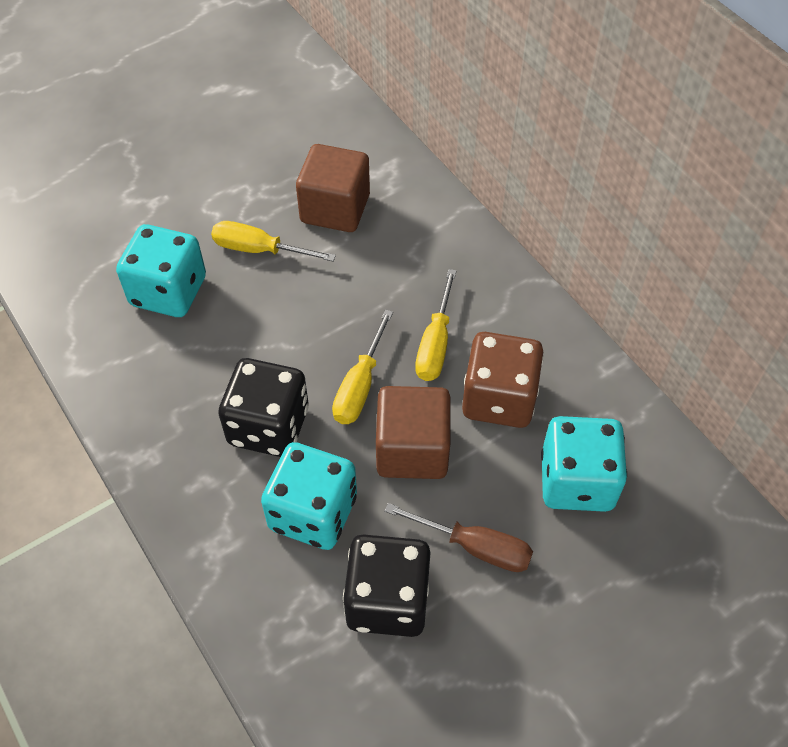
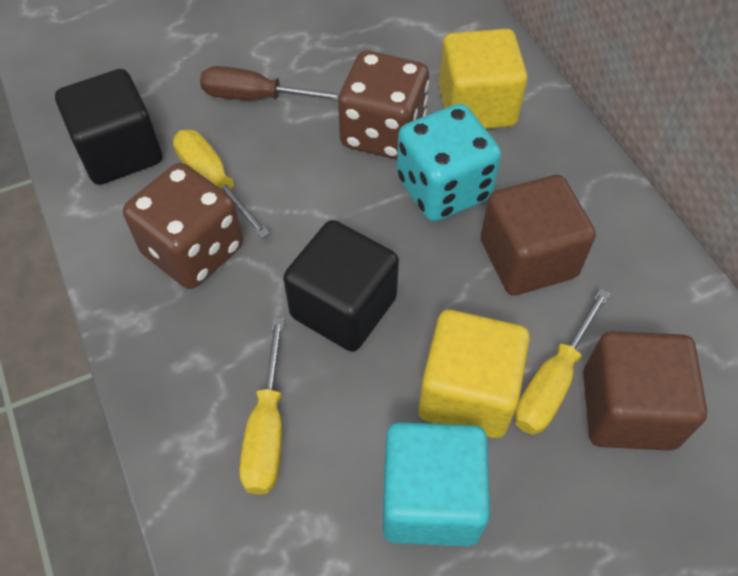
black cube: 0 -> 2
black dice: 2 -> 0
brown dice: 1 -> 2
turquoise cube: 0 -> 1
turquoise dice: 3 -> 1
yellow cube: 0 -> 2

